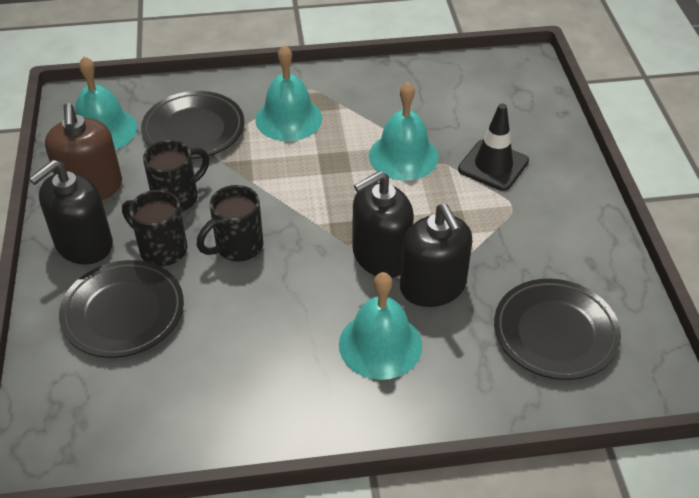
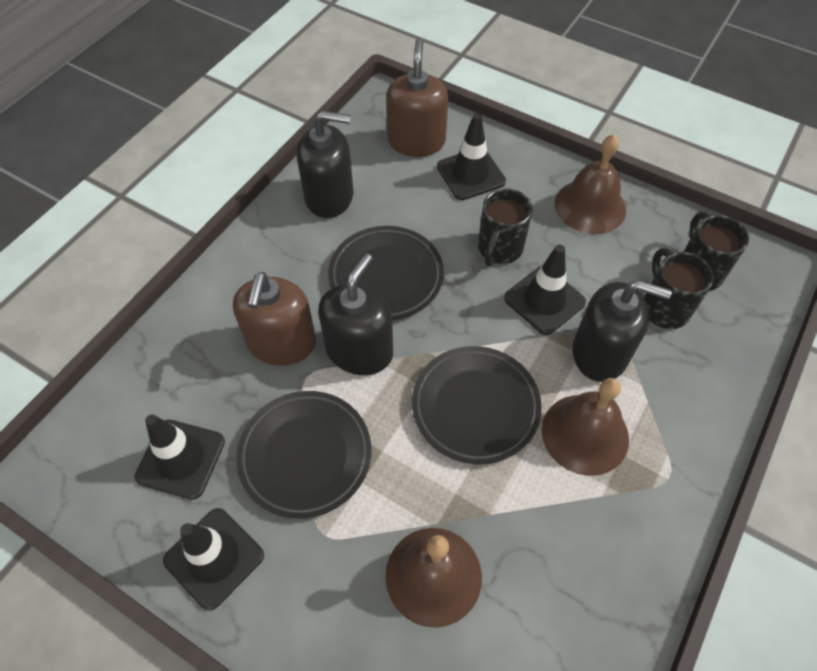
black traffic cone: 1 -> 4
brown bell: 0 -> 3
brown soap dispenser: 1 -> 2
turquoise bell: 4 -> 0

